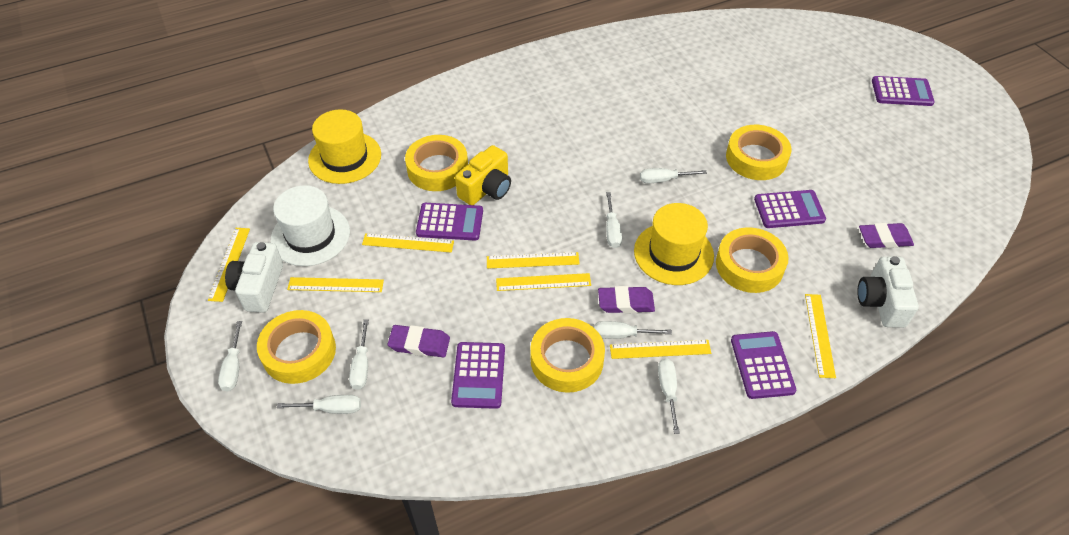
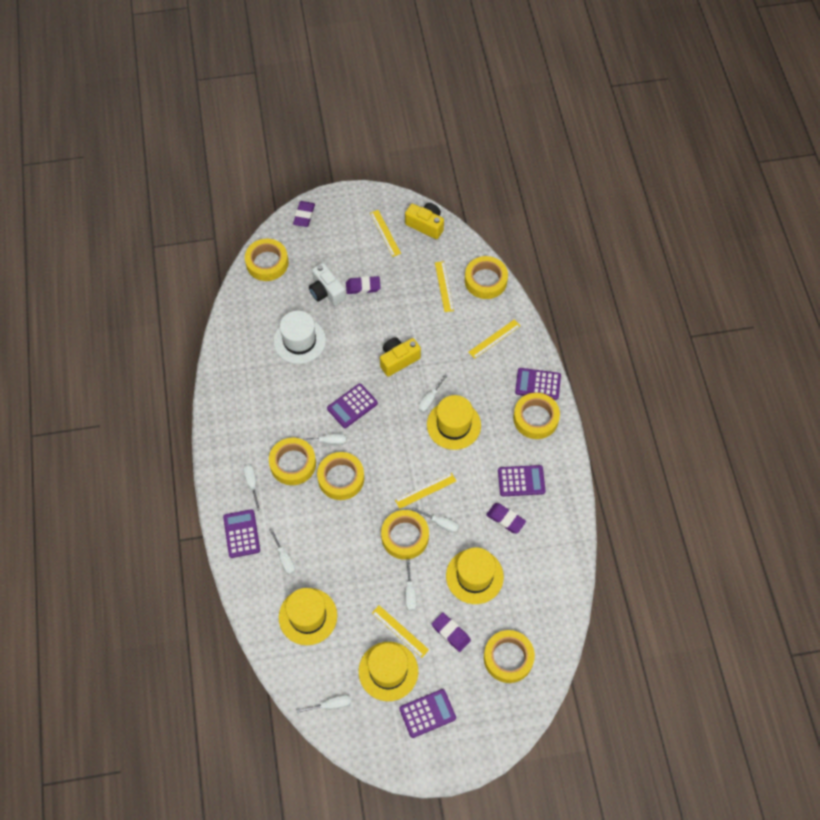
purple eraser: 3 -> 4
white camera: 2 -> 1
yellow camera: 1 -> 2
yellow hat: 2 -> 4
yellow ruler: 7 -> 5
yellow tape: 5 -> 7

